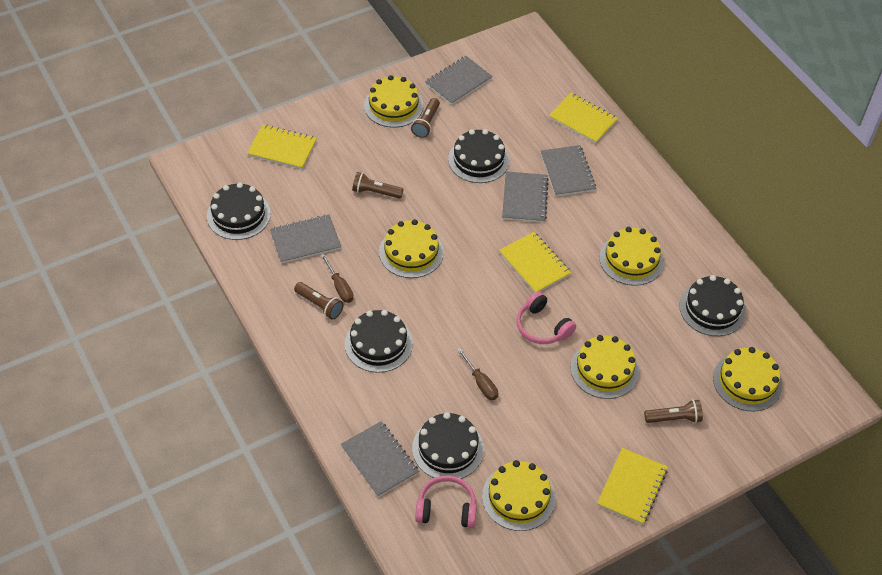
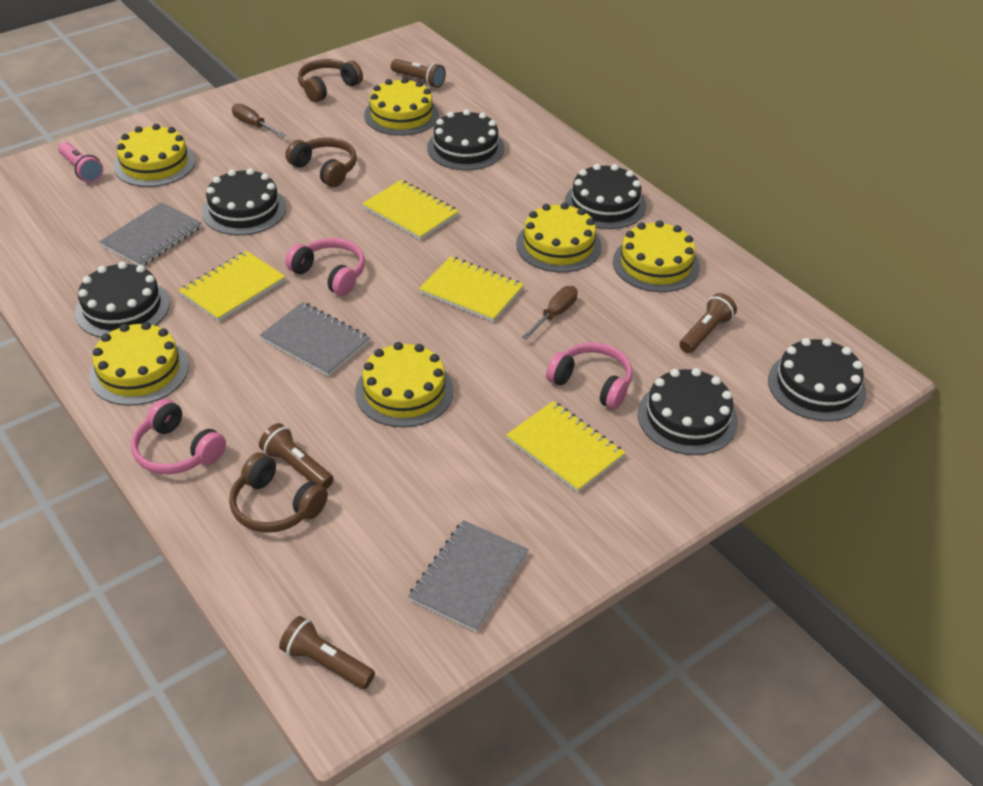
black cake: 5 -> 6
brown headphones: 0 -> 3
grey notebook: 5 -> 3
pink flashlight: 0 -> 1
pink headphones: 2 -> 3

